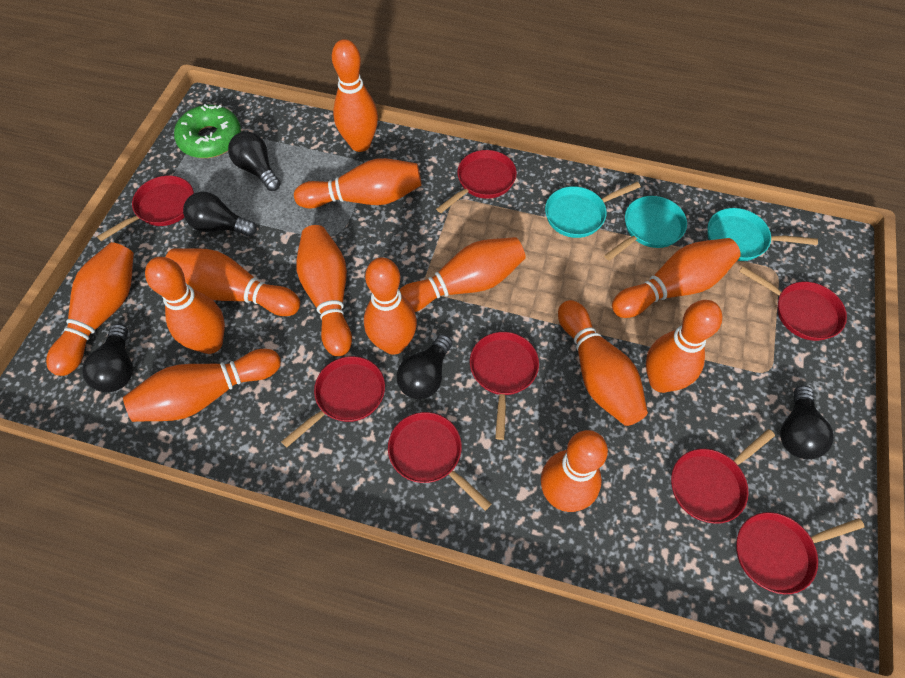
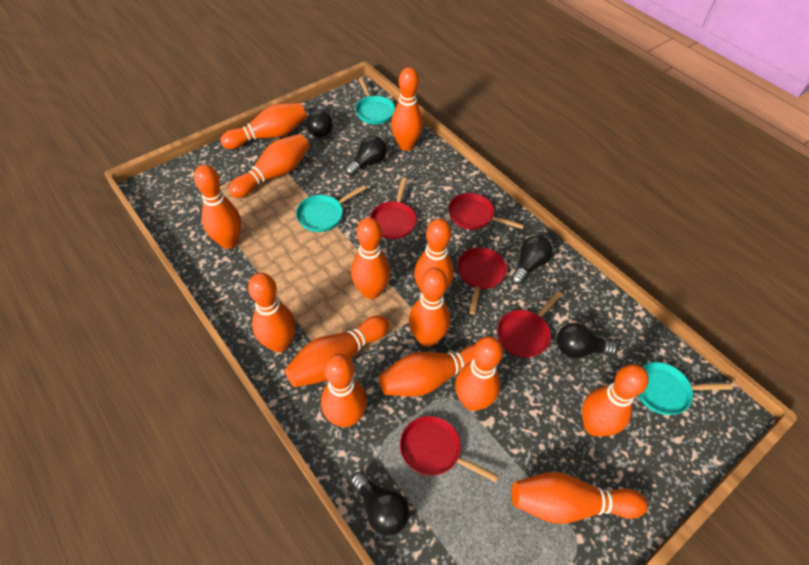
green donut: 1 -> 0
orange bowling pin: 13 -> 14
red pan: 8 -> 5

